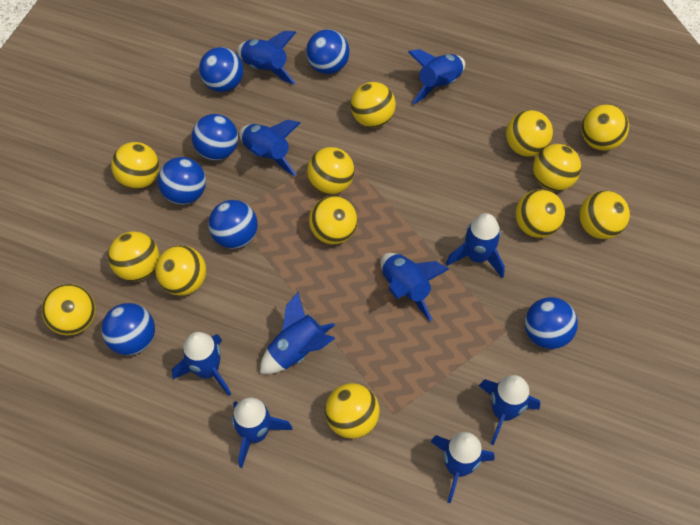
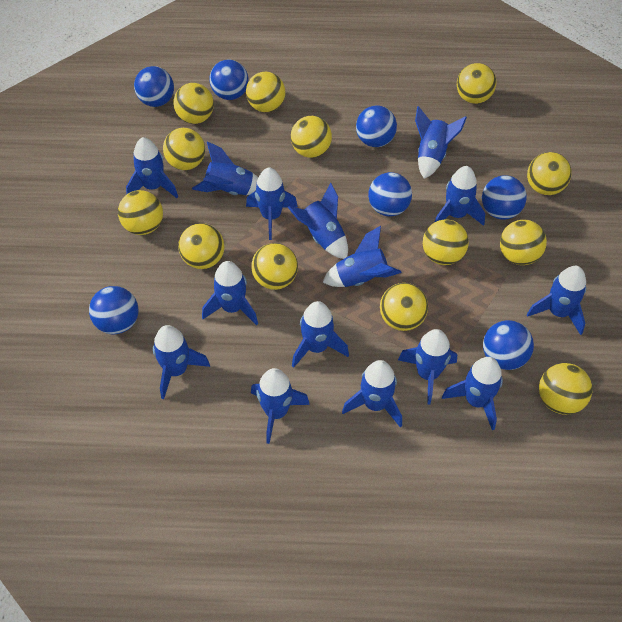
blue rocket: 10 -> 15

